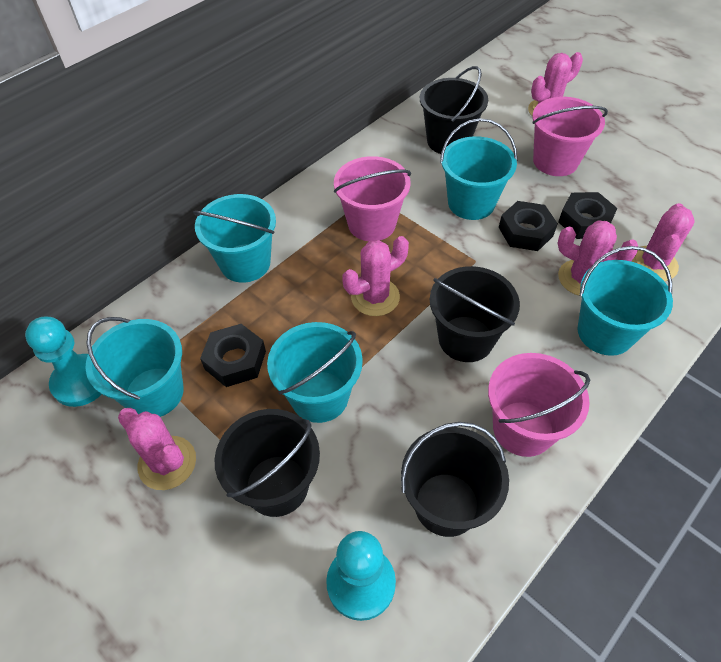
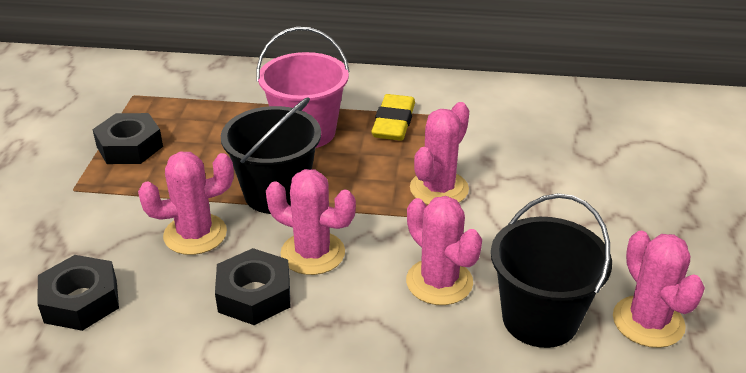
black bucket: 4 -> 2
pink bucket: 3 -> 1
turquoise bucket: 5 -> 0
turquoise pawn: 2 -> 0
yellow eraser: 0 -> 1

